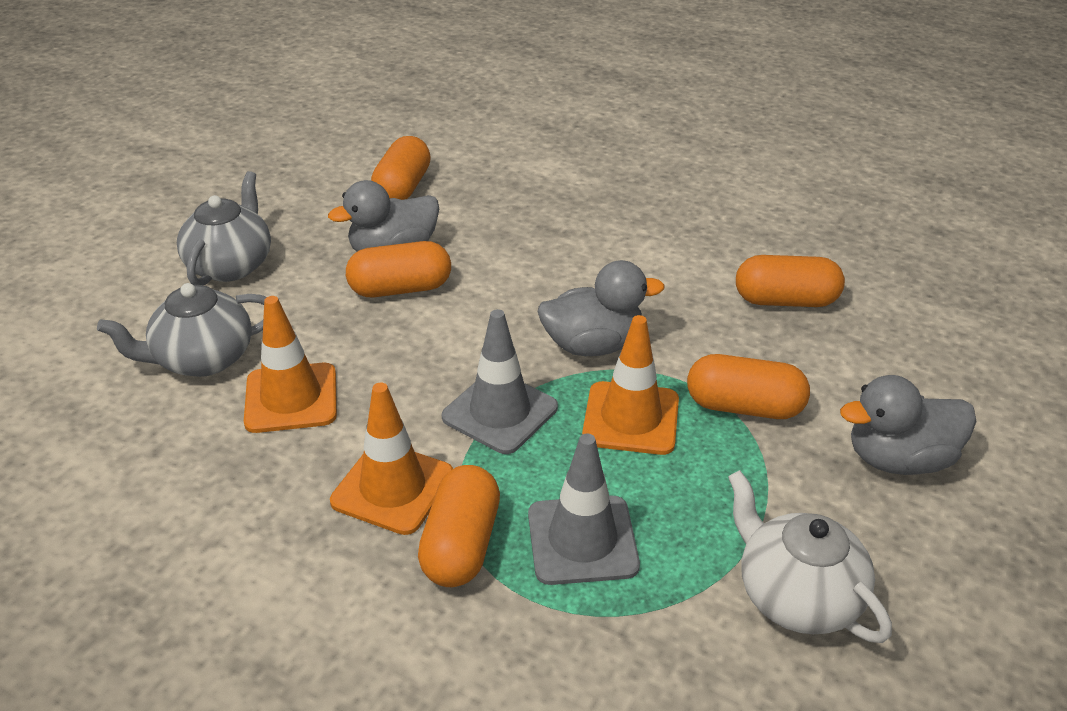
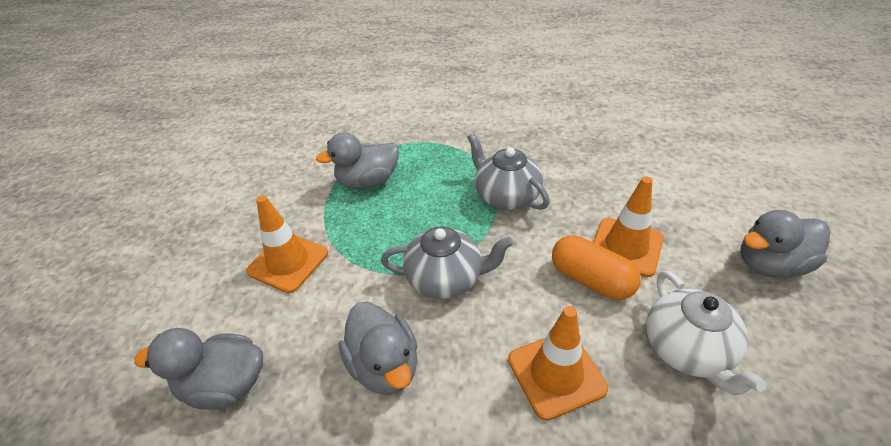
grey duck: 3 -> 4
grey traffic cone: 2 -> 0
orange capsule: 5 -> 1

